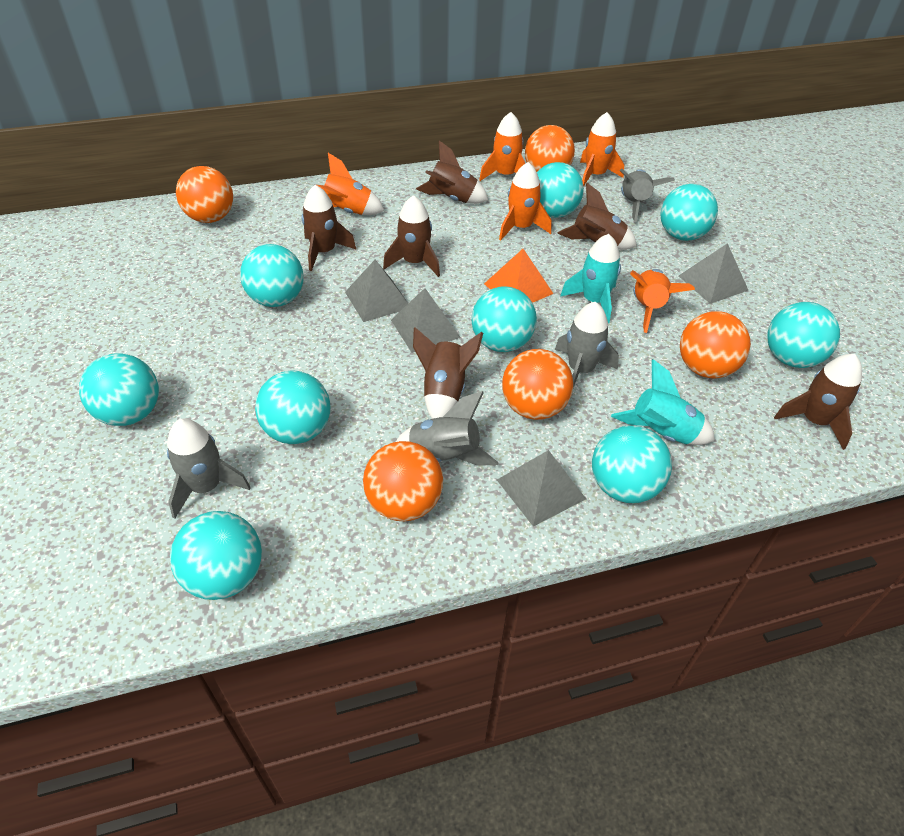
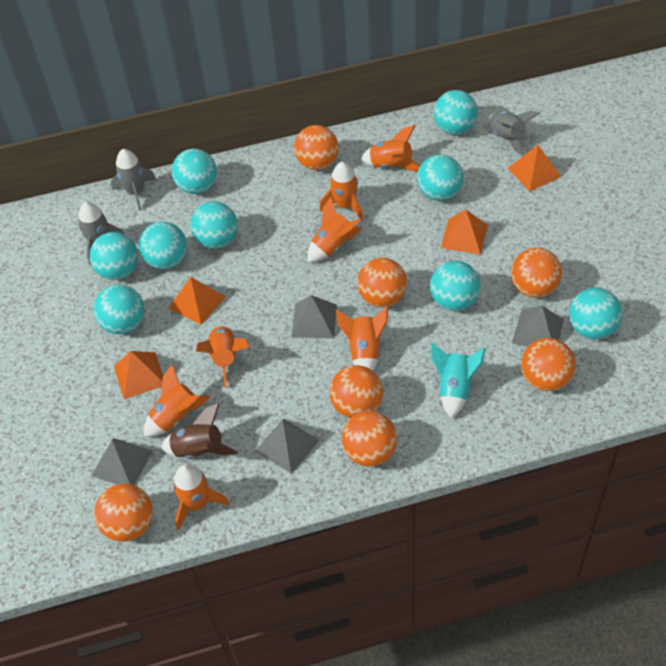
brown rocket: 6 -> 1
grey rocket: 4 -> 3
orange ball: 5 -> 7
orange pyramid: 1 -> 4
orange rocket: 5 -> 7
turquoise rocket: 2 -> 1

